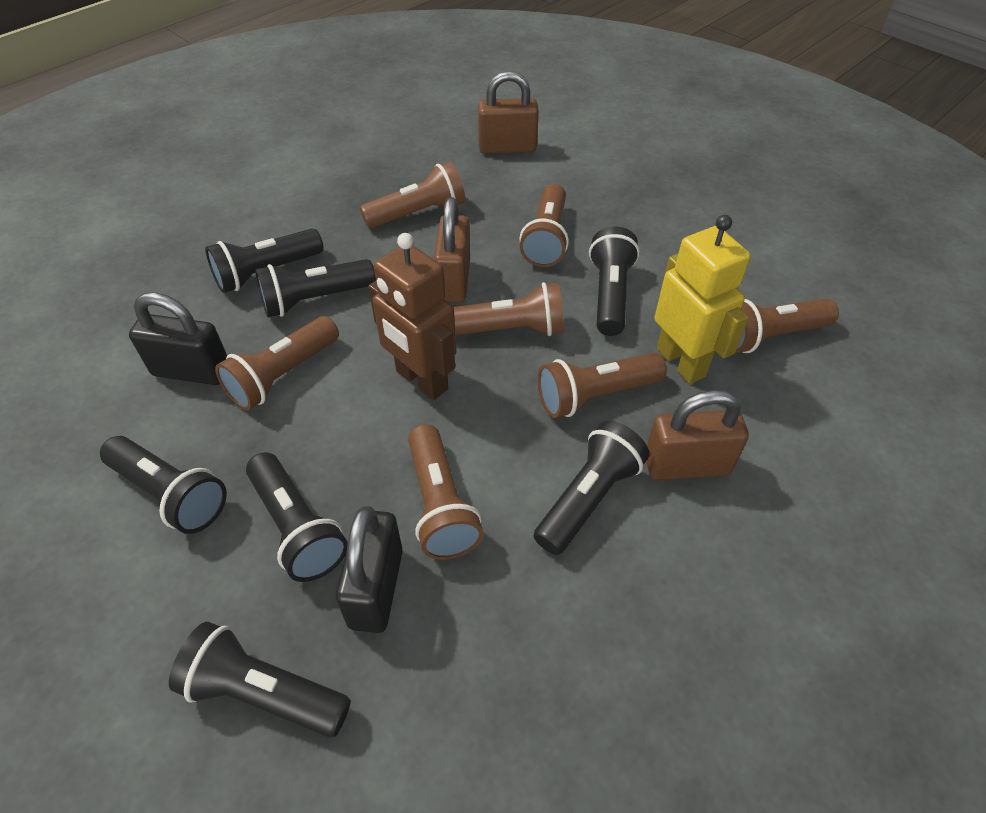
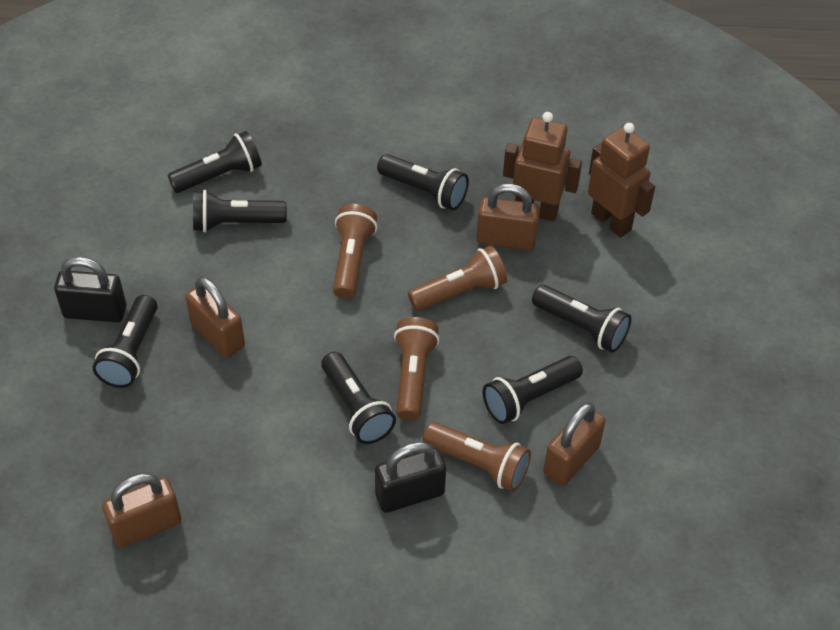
brown flashlight: 7 -> 4
brown padlock: 3 -> 4
brown robot: 1 -> 2
yellow robot: 1 -> 0

